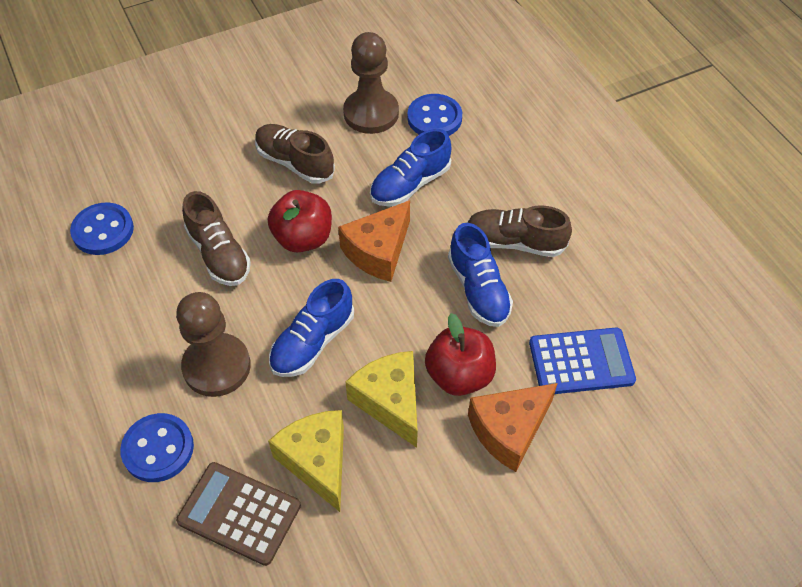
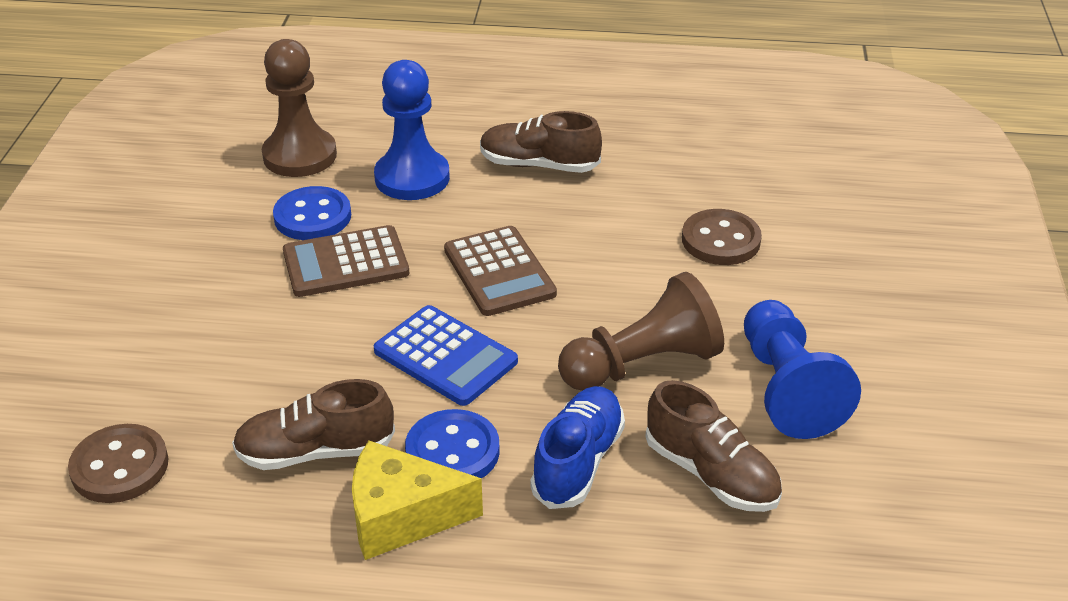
blue button: 3 -> 2
blue pawn: 0 -> 2
blue shoe: 3 -> 1
brown button: 0 -> 2
brown calculator: 1 -> 2
orange cheese: 2 -> 0
red apple: 2 -> 0
yellow cheese: 2 -> 1

